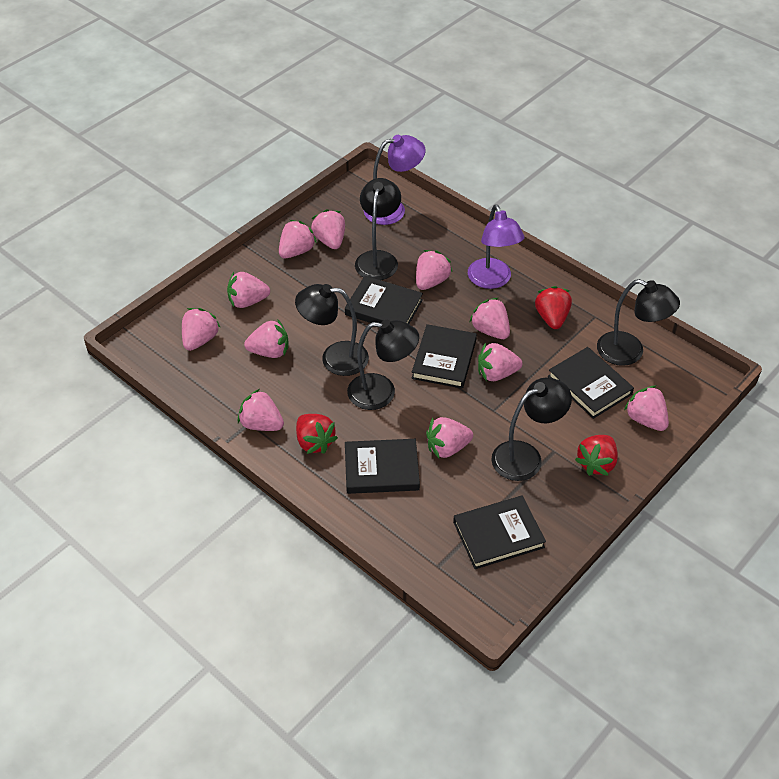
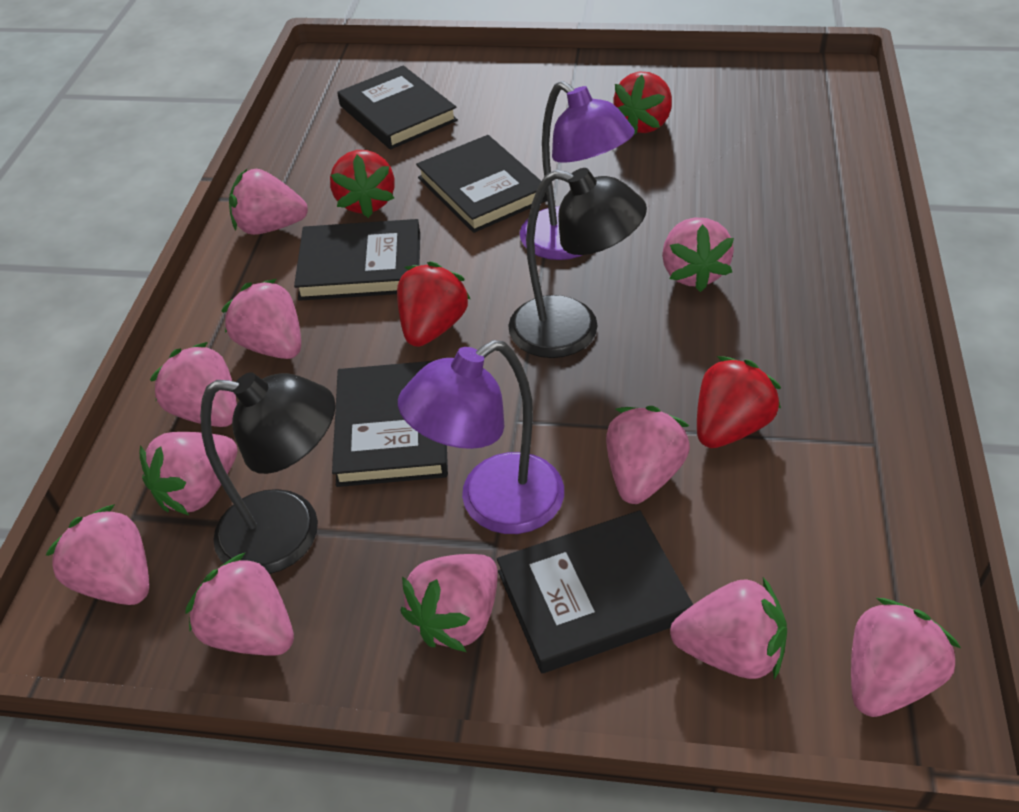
black lamp: 5 -> 2
red strawberry: 3 -> 4

